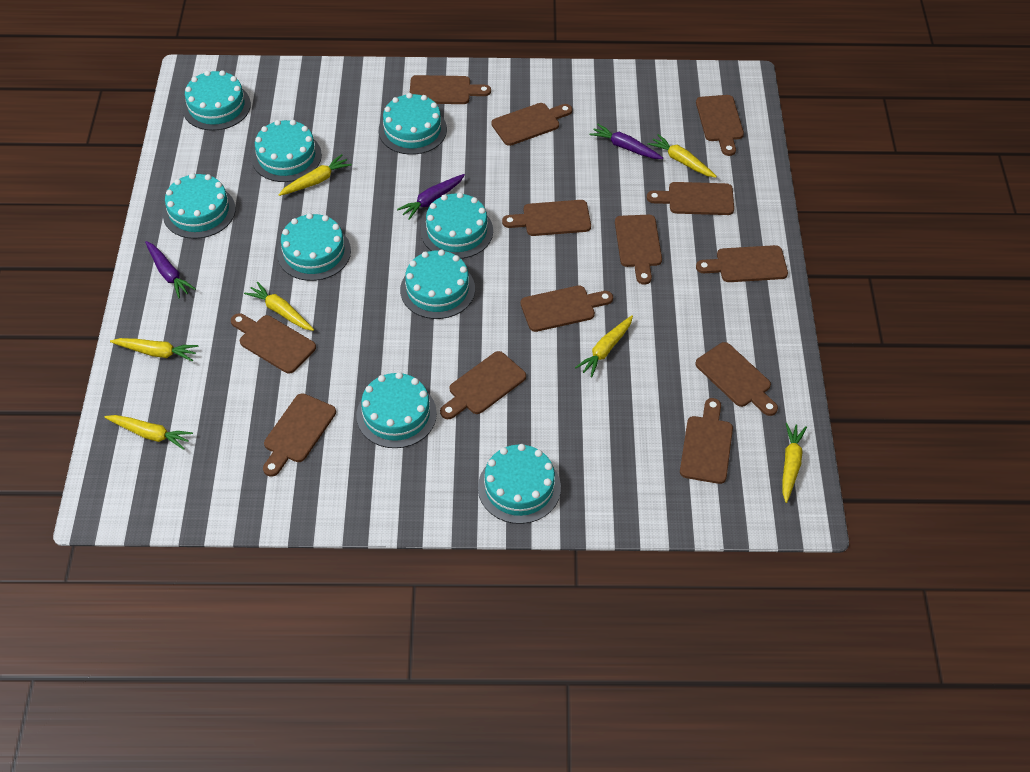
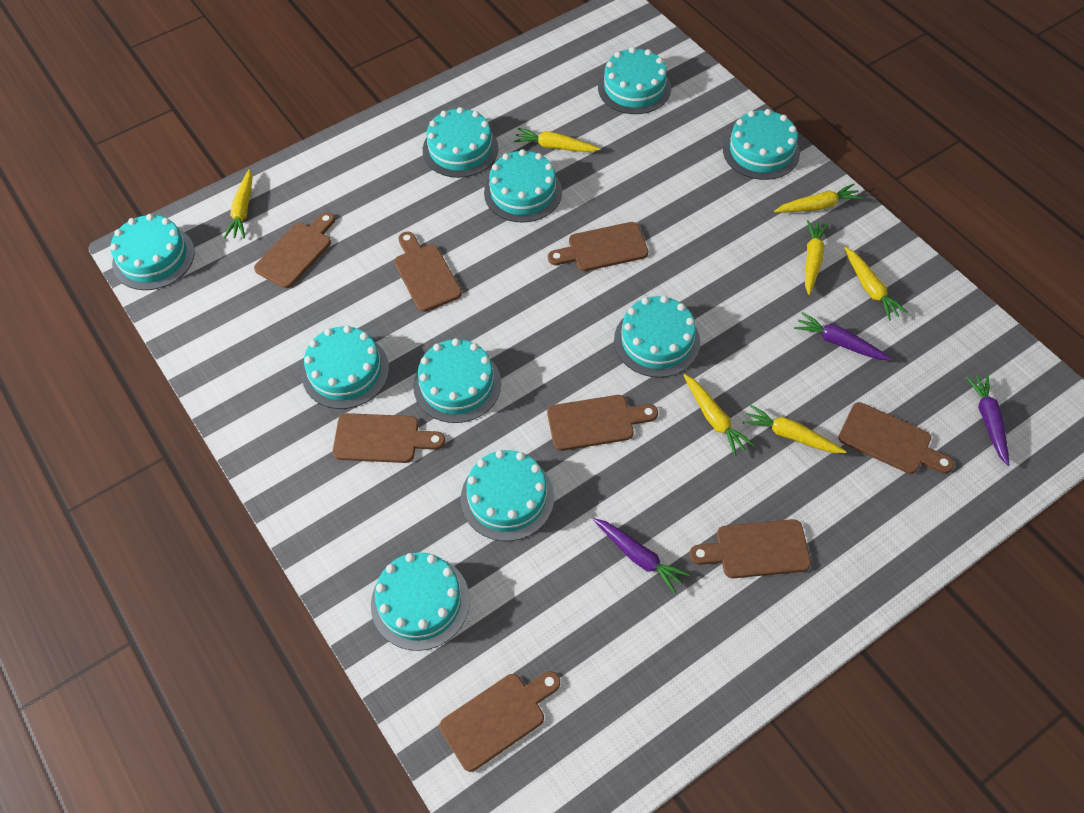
brown cutting board: 13 -> 8
turquoise cake: 9 -> 10

